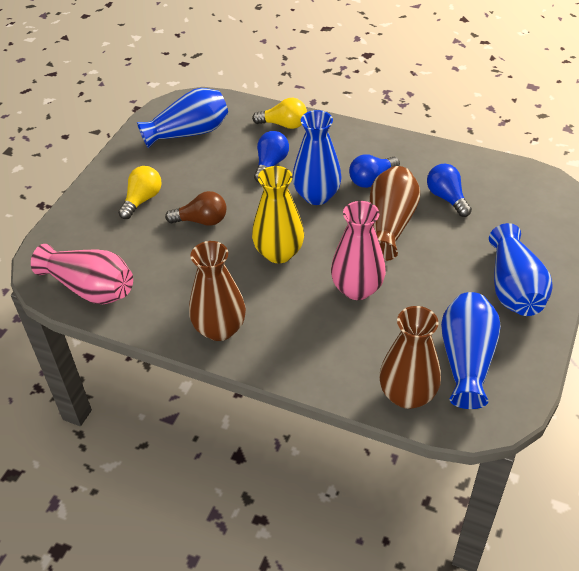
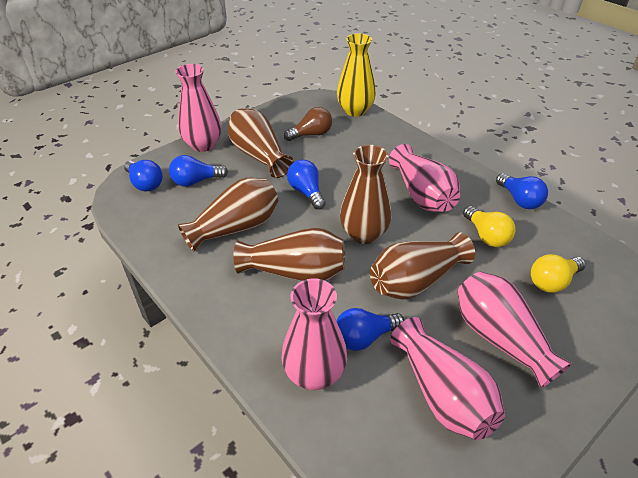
blue light bulb: 3 -> 5
blue vase: 4 -> 0
brown vase: 3 -> 5
pink vase: 2 -> 5

